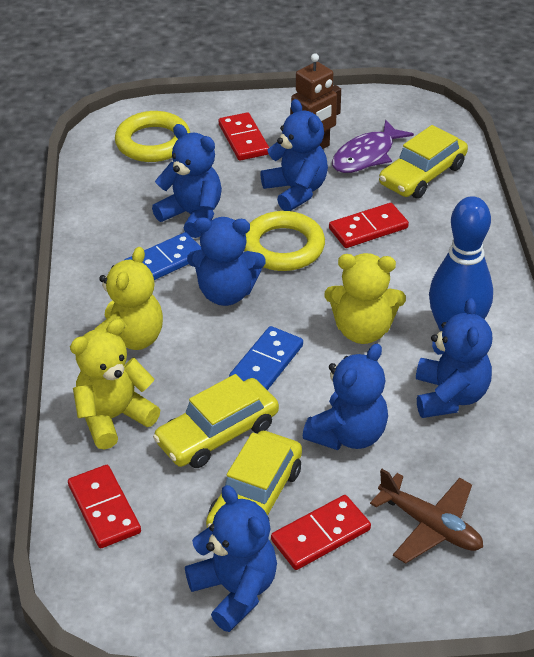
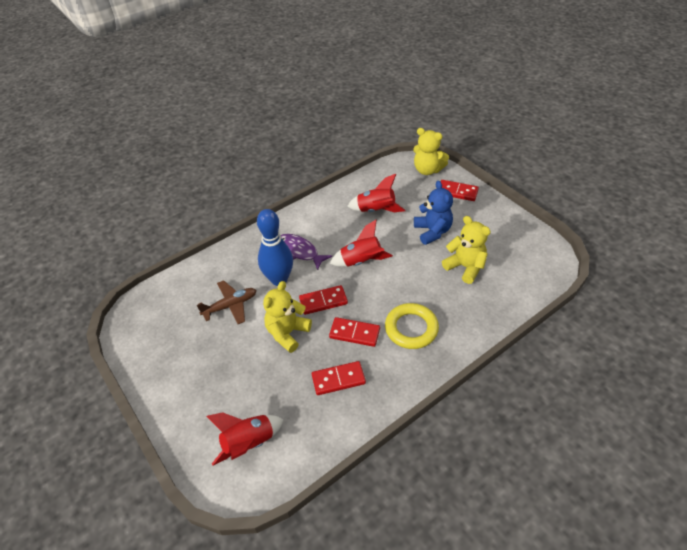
blue domino: 2 -> 0
blue teddy bear: 6 -> 1
brown robot: 1 -> 0
red rocket: 0 -> 3
yellow car: 3 -> 0
yellow ring: 2 -> 1

